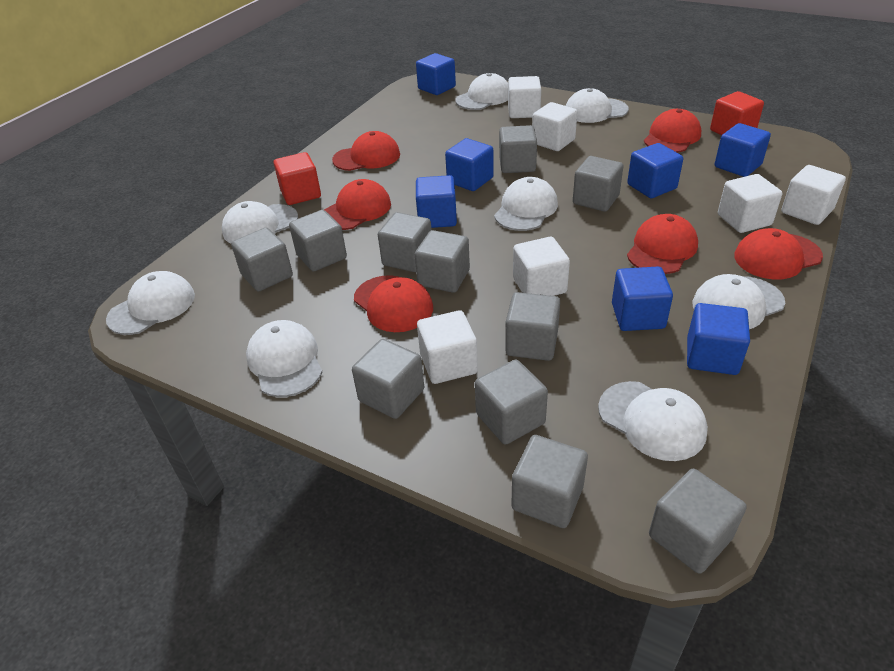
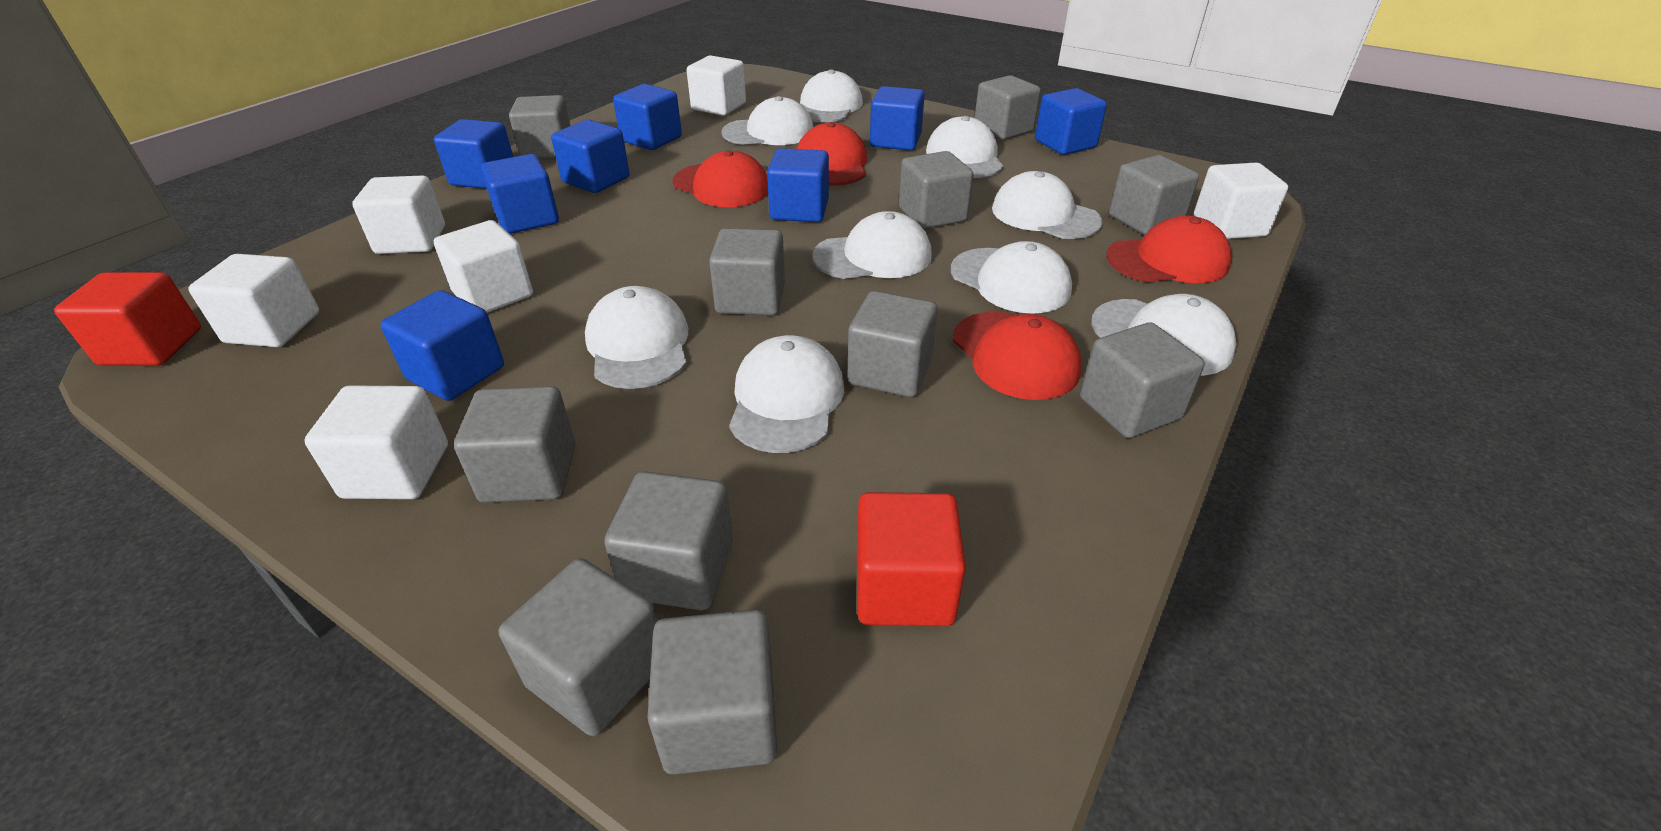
blue cube: 7 -> 8
red cap: 6 -> 4
white cap: 8 -> 9

